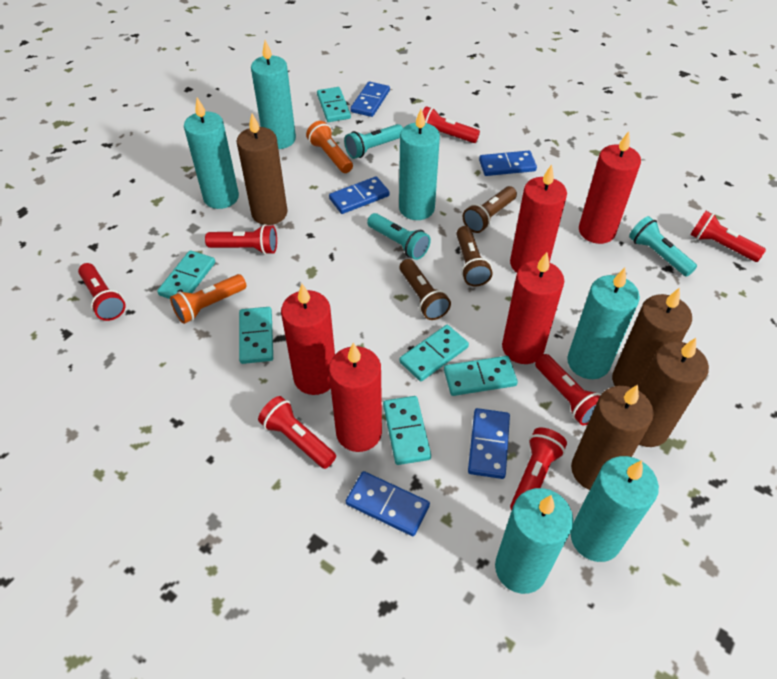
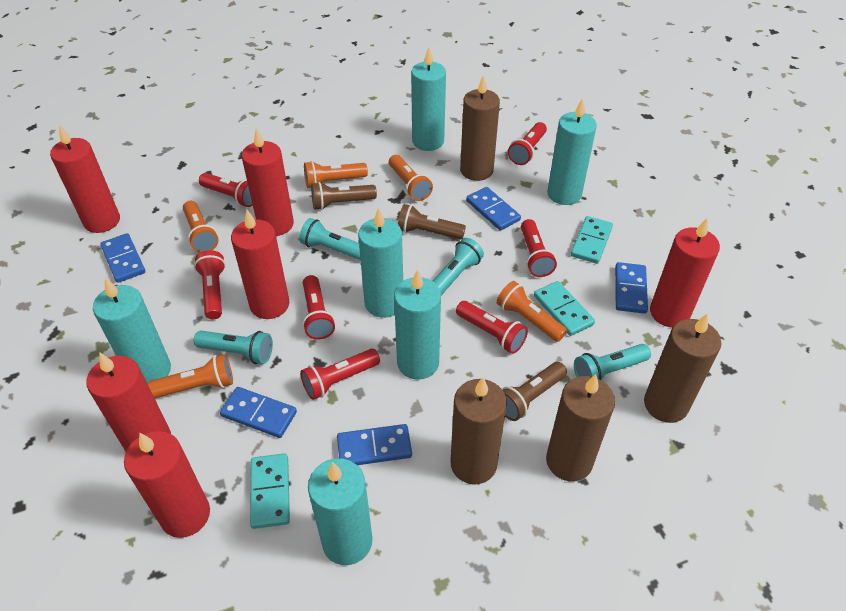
orange flashlight: 2 -> 5
red candle: 5 -> 6
turquoise domino: 6 -> 3
turquoise flashlight: 3 -> 4

